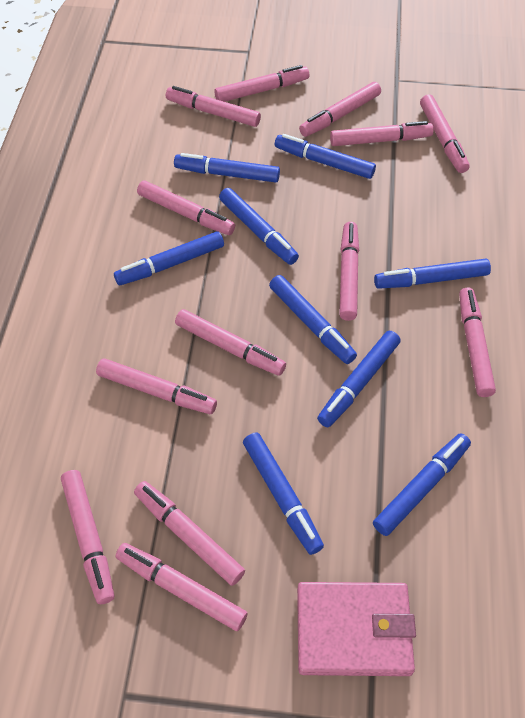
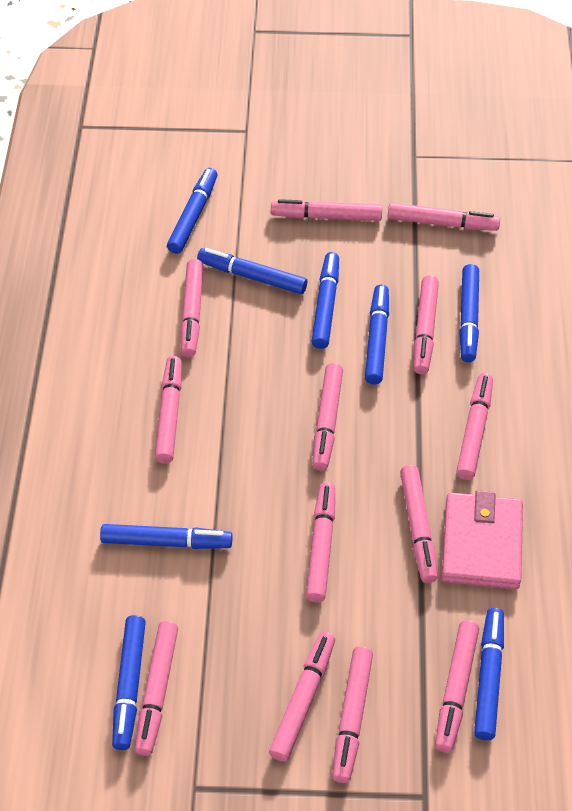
blue marker: 9 -> 8

